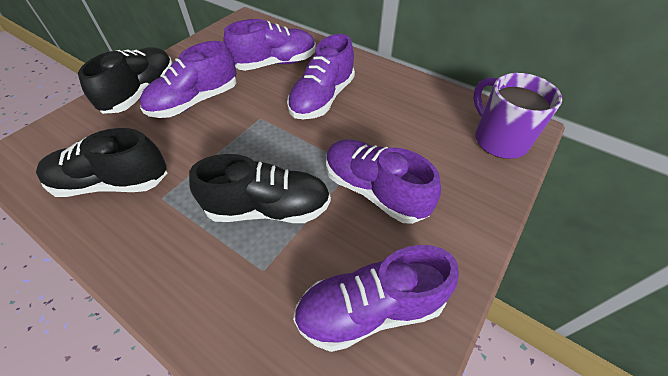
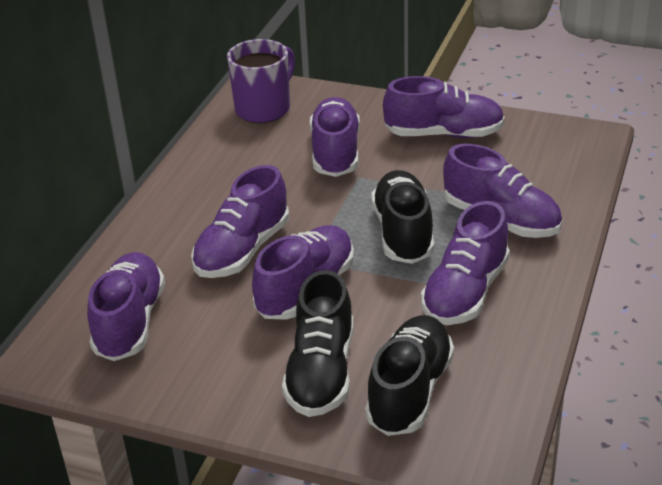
purple shoe: 5 -> 7

